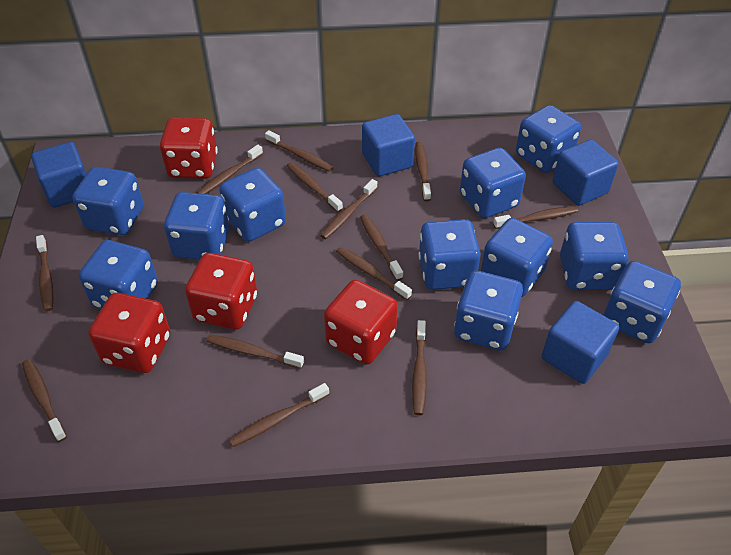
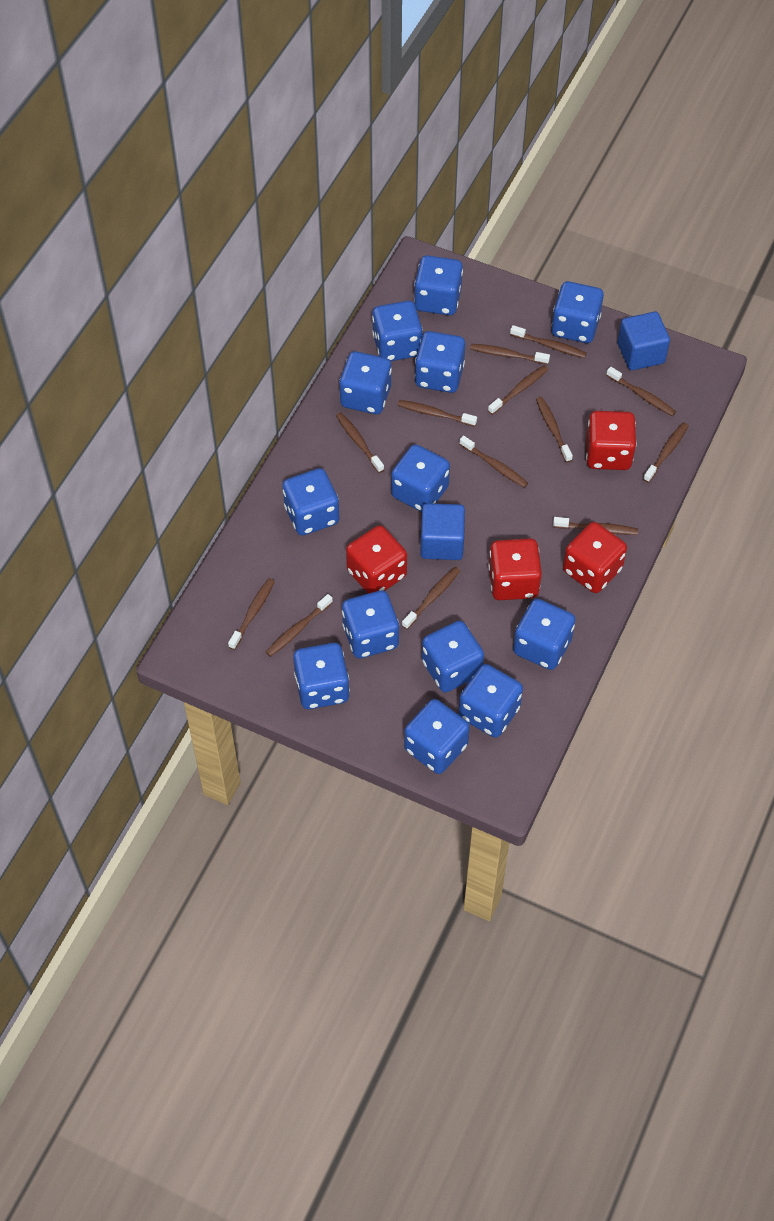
blue cube: 4 -> 2
blue dice: 11 -> 13

